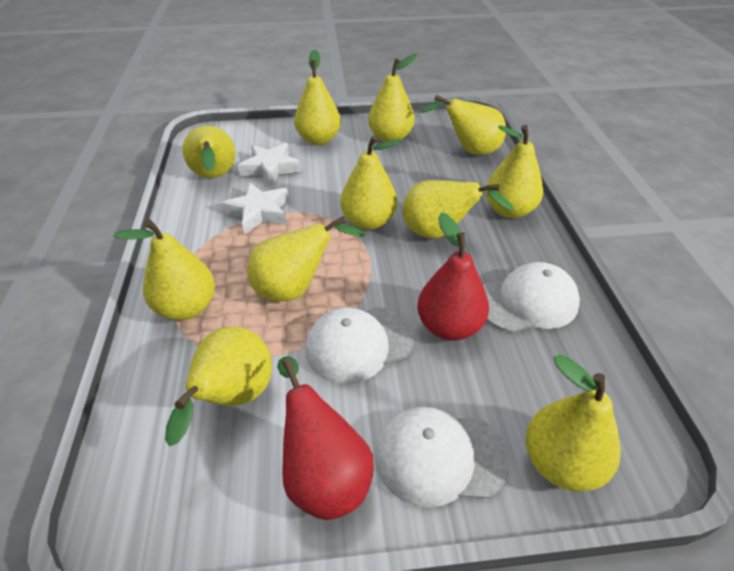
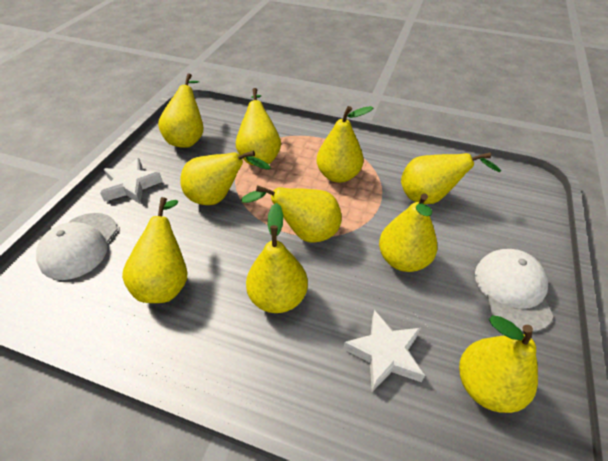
red pear: 2 -> 0
white cap: 3 -> 2
yellow pear: 11 -> 10

